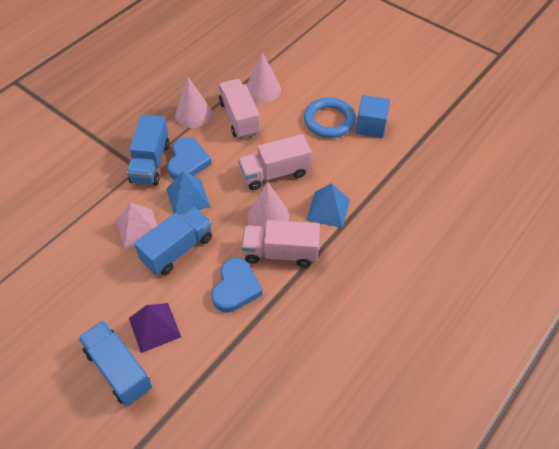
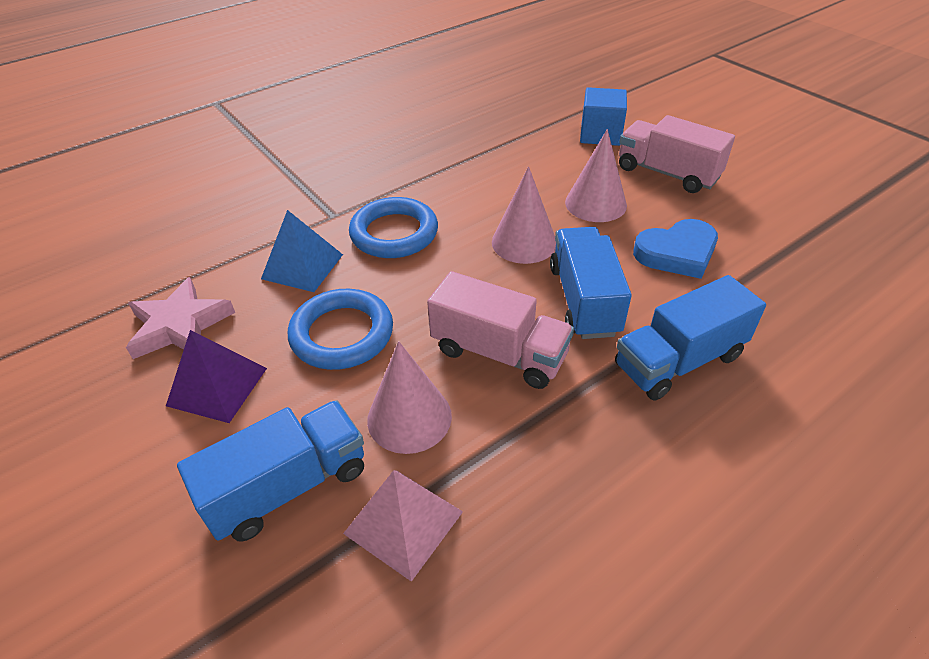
blue heart: 2 -> 1
blue pyramid: 2 -> 1
blue ring: 1 -> 2
pink star: 0 -> 1
pink truck: 3 -> 2

